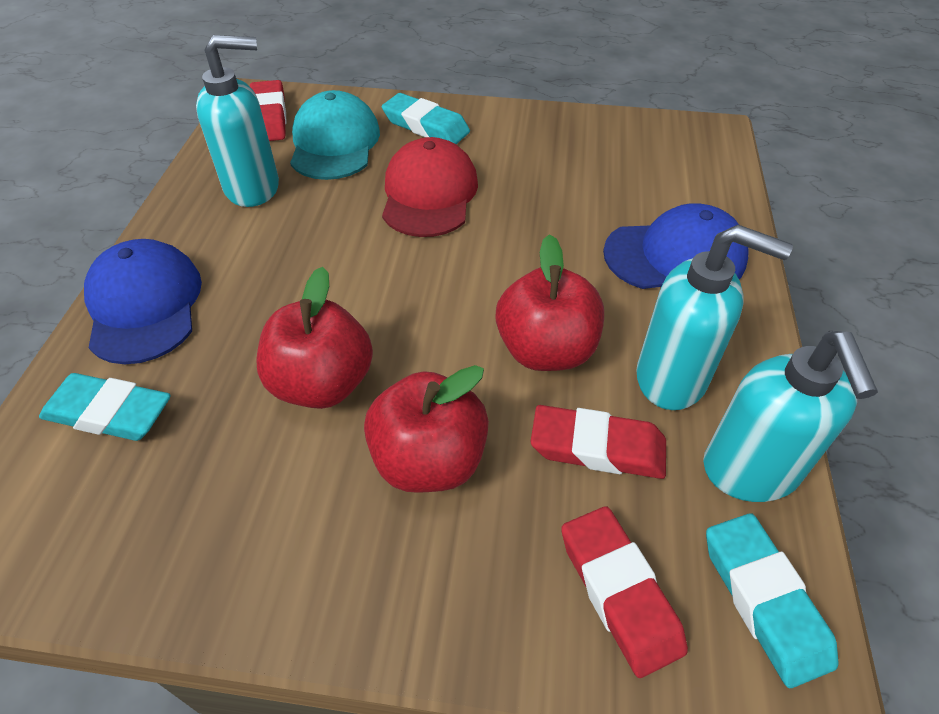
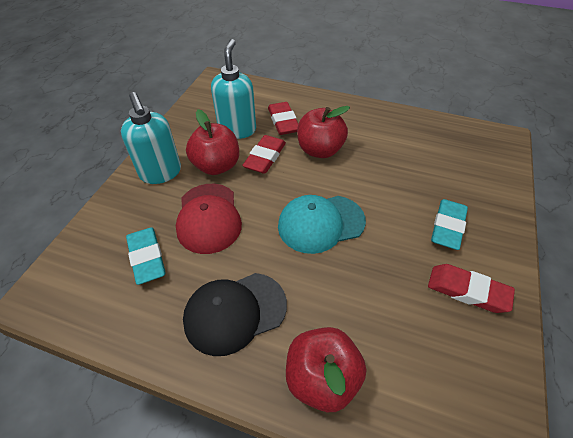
black cap: 0 -> 1
blue cap: 2 -> 0
turquoise eraser: 3 -> 2
turquoise soap dispenser: 3 -> 2

